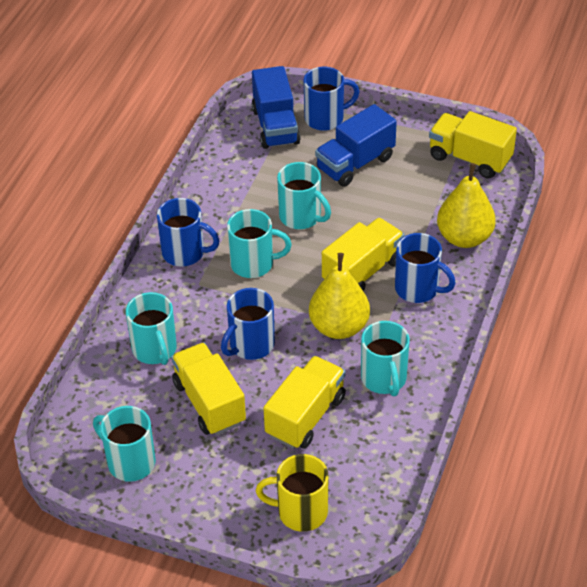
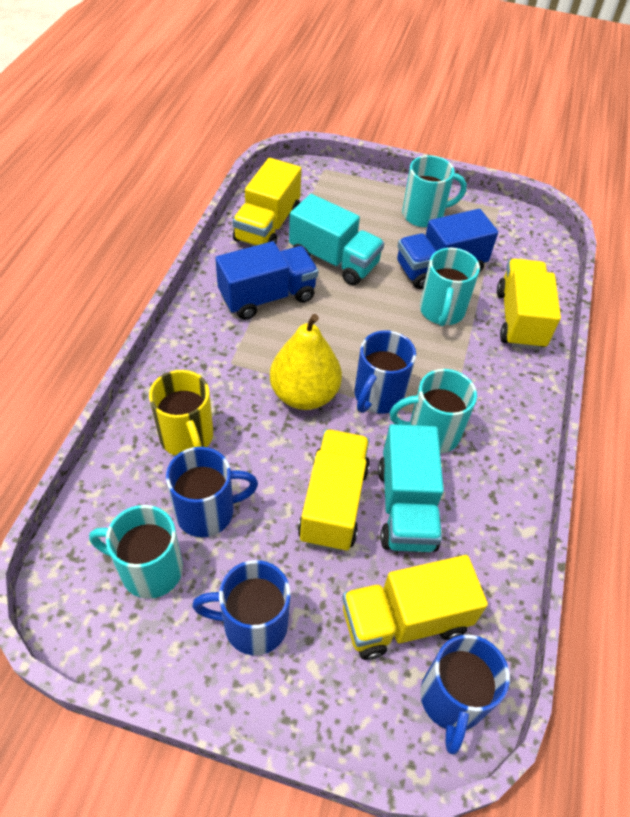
turquoise mug: 5 -> 4
turquoise truck: 0 -> 2
yellow pear: 2 -> 1

